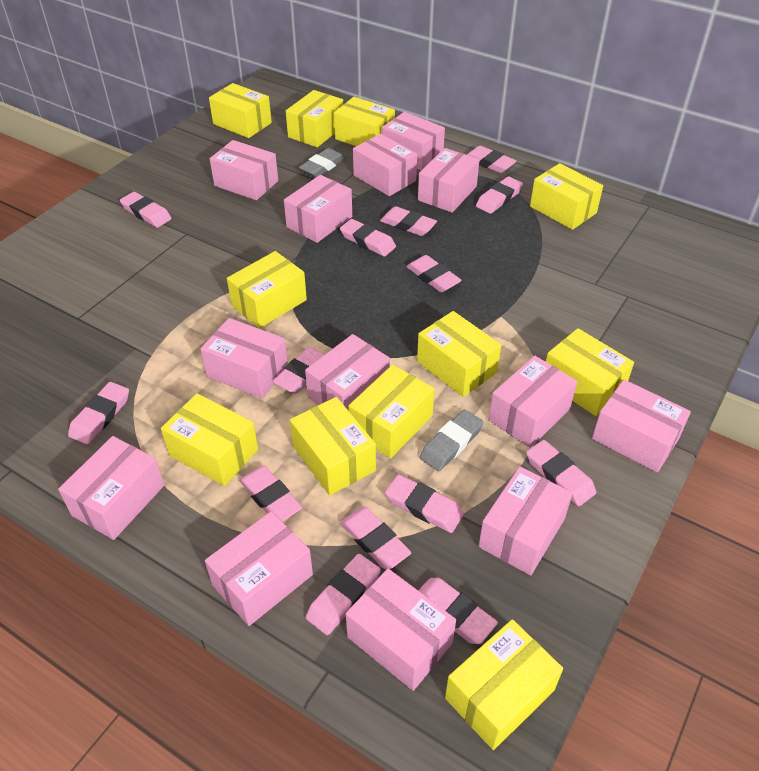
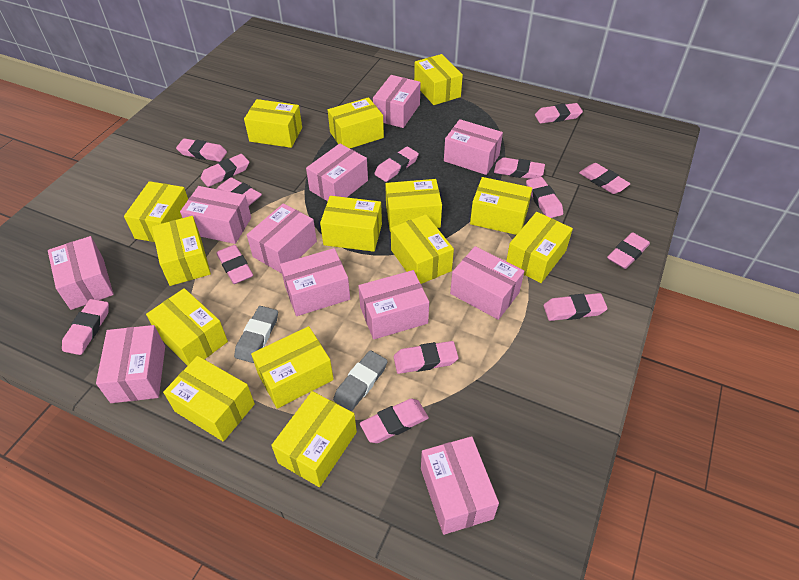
pink box: 13 -> 11
yellow box: 11 -> 14

